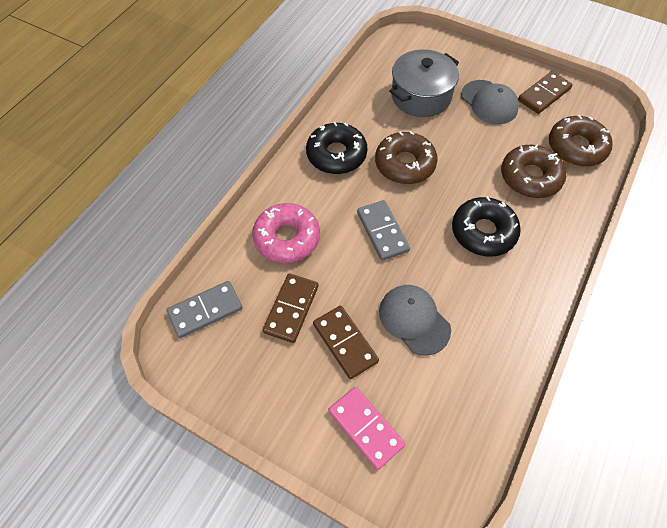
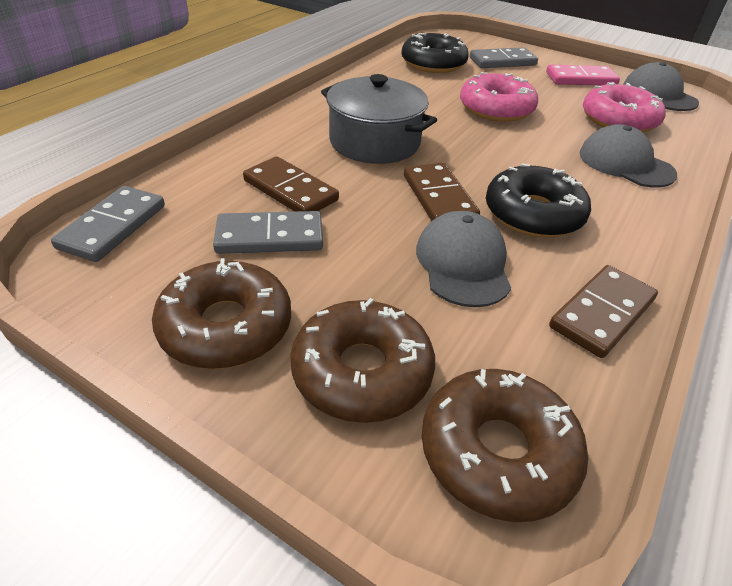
grey cap: 2 -> 3
grey domino: 2 -> 3
pink donut: 1 -> 2

